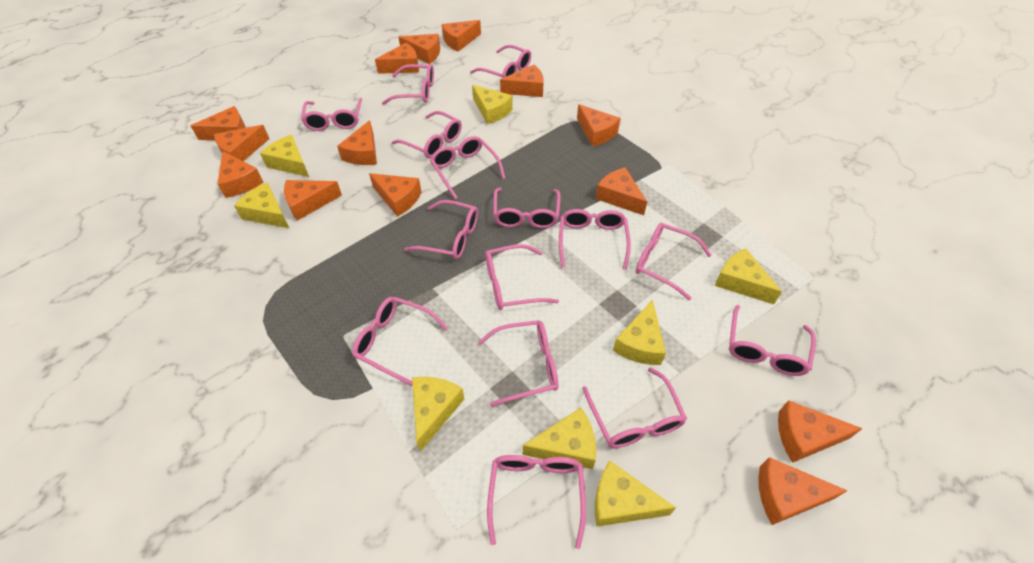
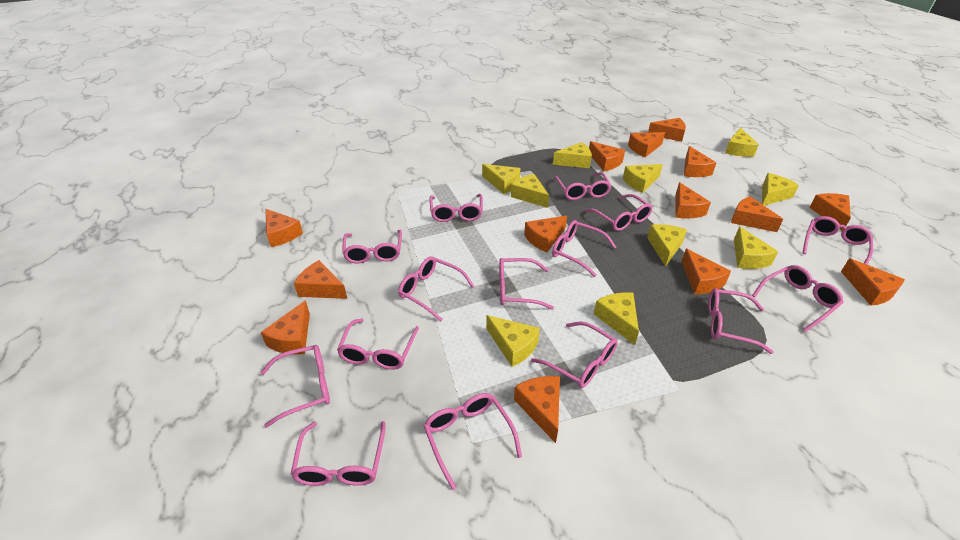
yellow cheese: 8 -> 10

